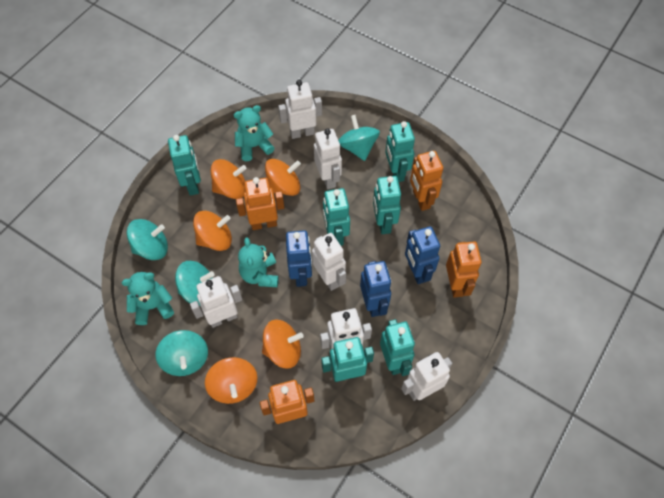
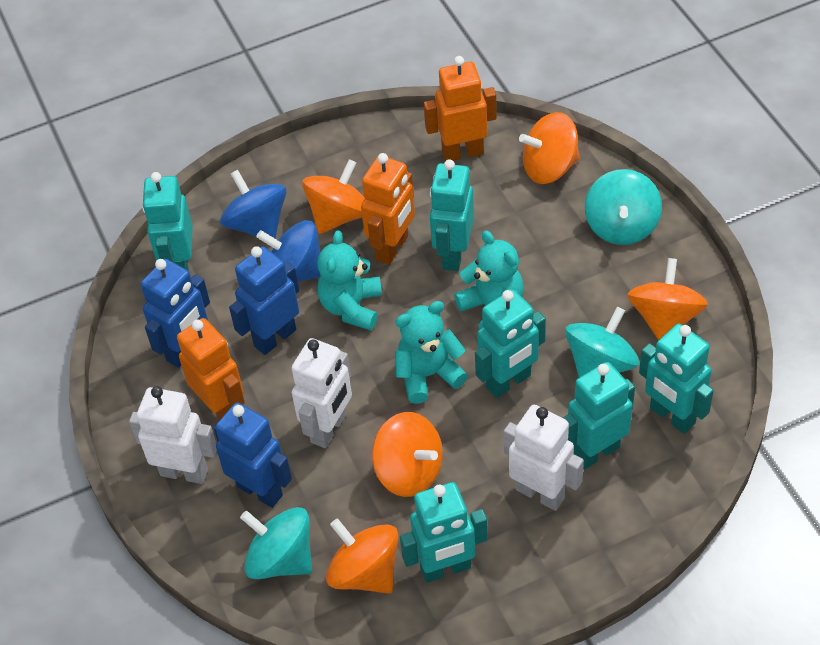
blue spinning top: 0 -> 2
orange robot: 4 -> 3
turquoise spinning top: 4 -> 3
white robot: 6 -> 3

